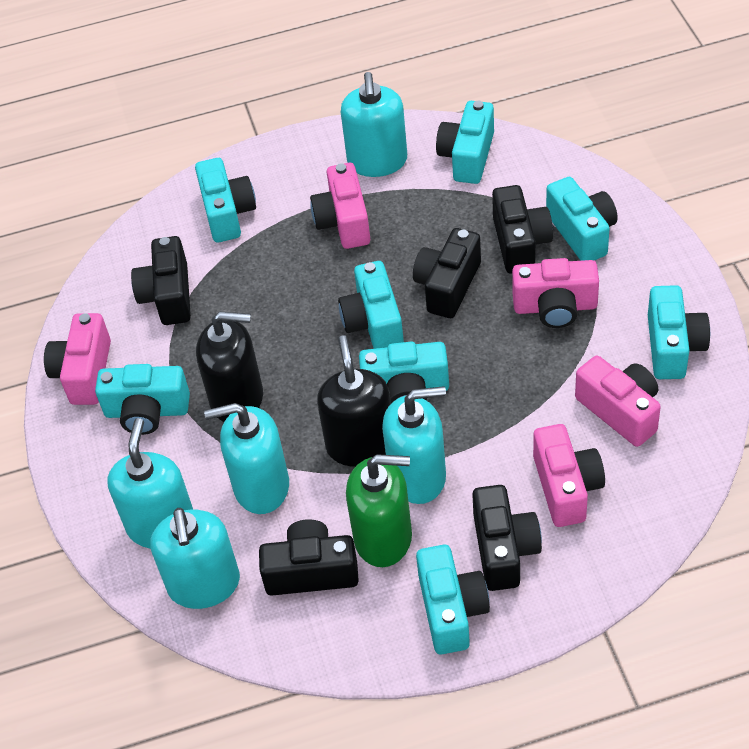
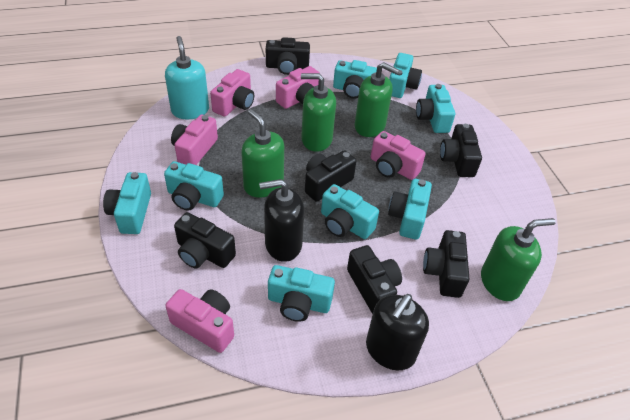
black camera: 5 -> 6
green soap dispenser: 1 -> 4
turquoise soap dispenser: 5 -> 1

